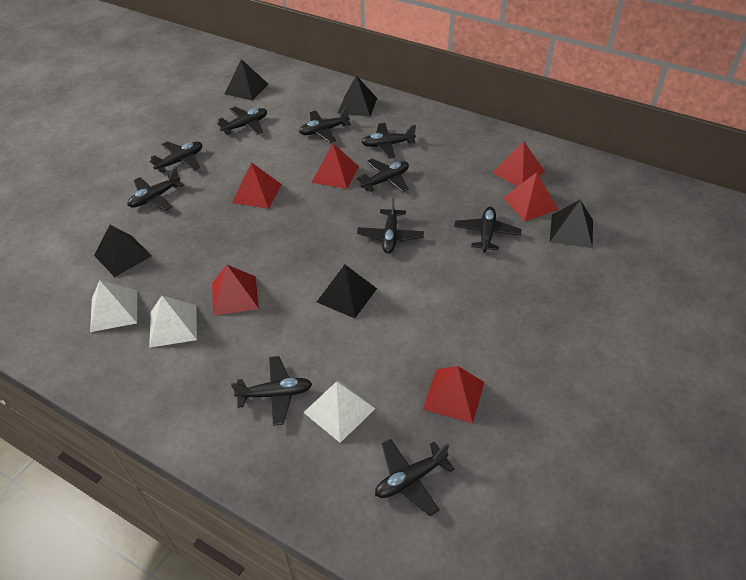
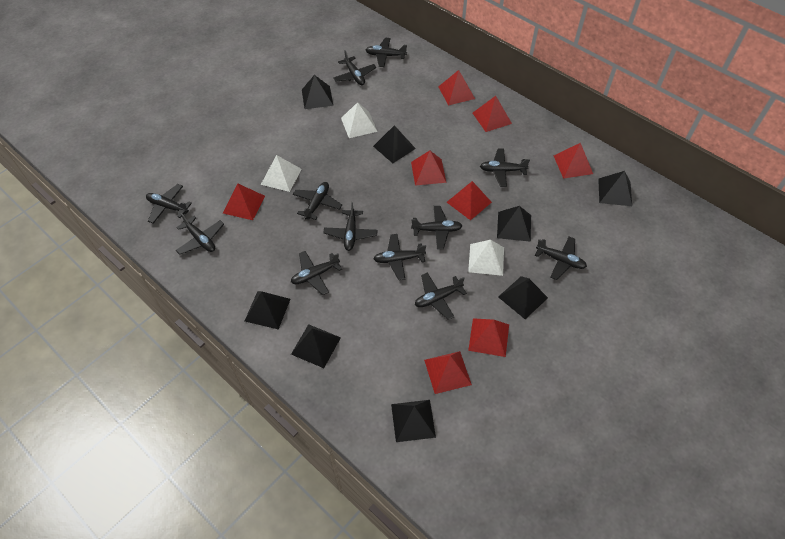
black plane: 10 -> 12
black pyramid: 5 -> 8
red pyramid: 6 -> 8

